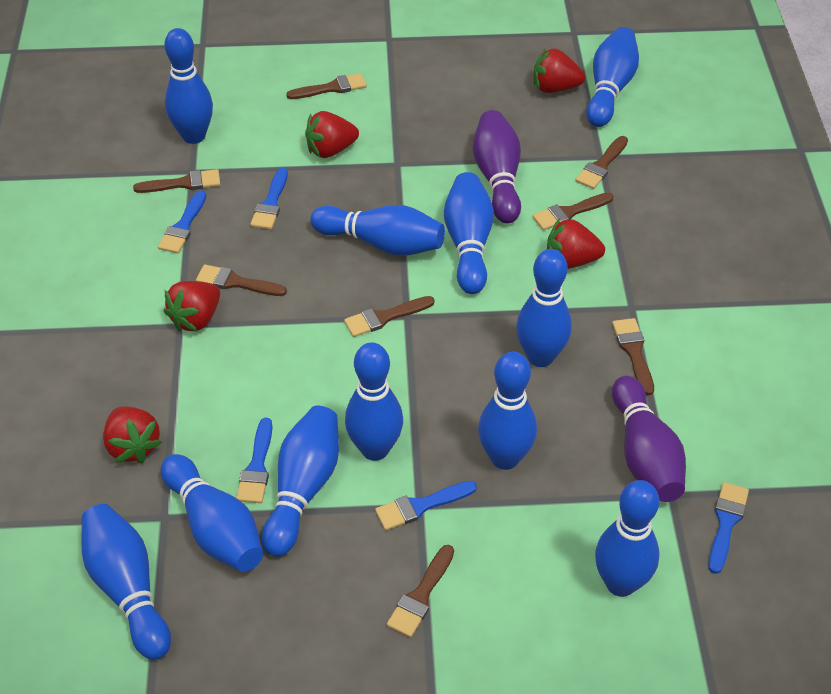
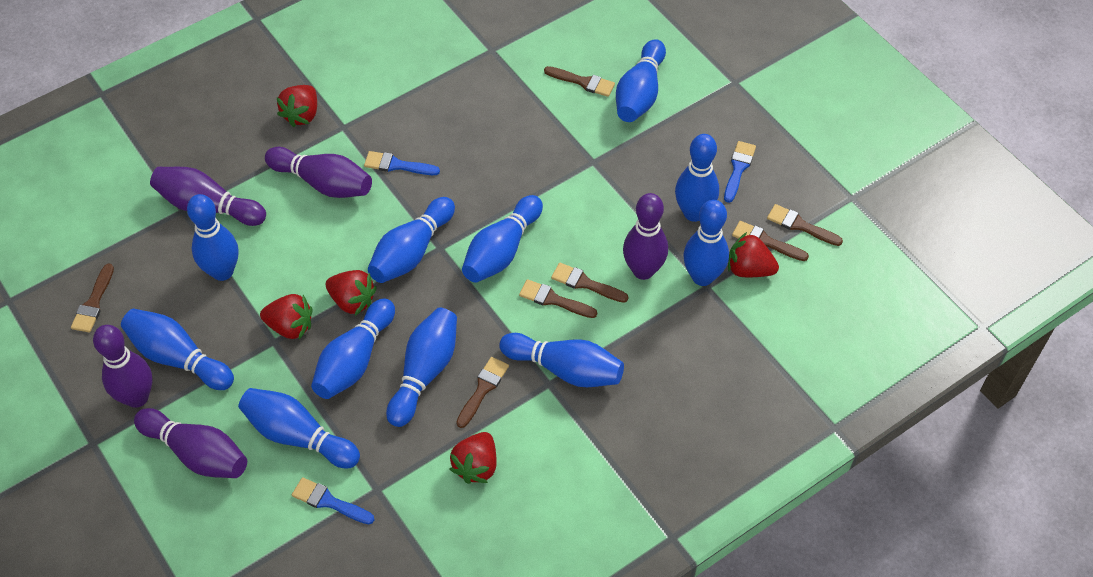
blue brush: 5 -> 3
brown brush: 8 -> 7
purple bowling pin: 2 -> 5

